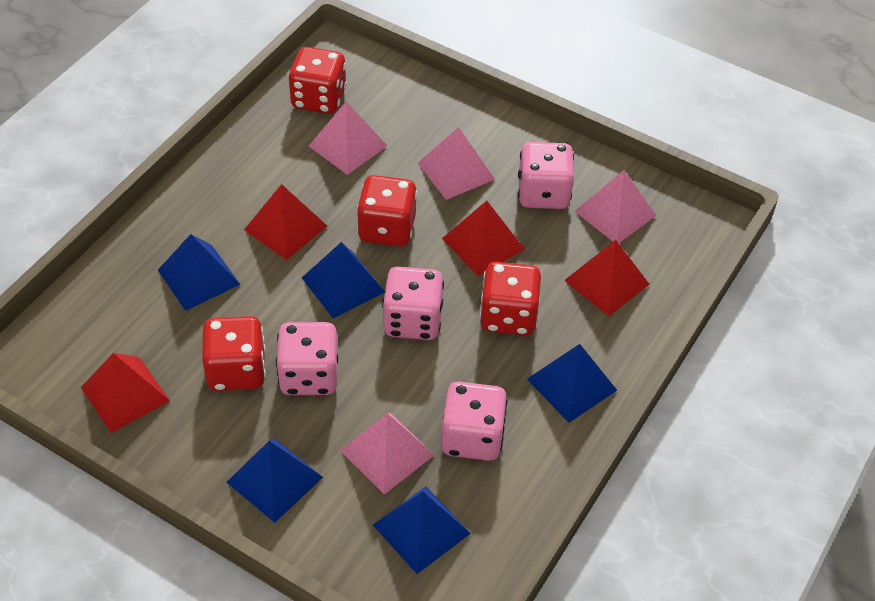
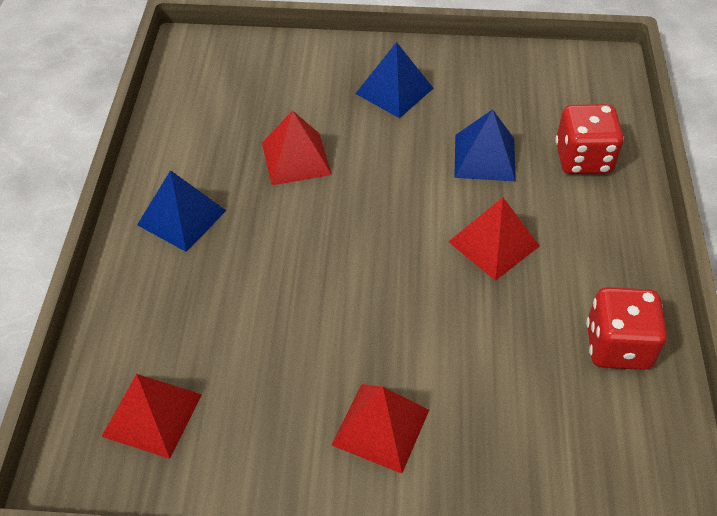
blue pyramid: 5 -> 3
pink dice: 4 -> 0
pink pyramid: 4 -> 0
red dice: 4 -> 2

